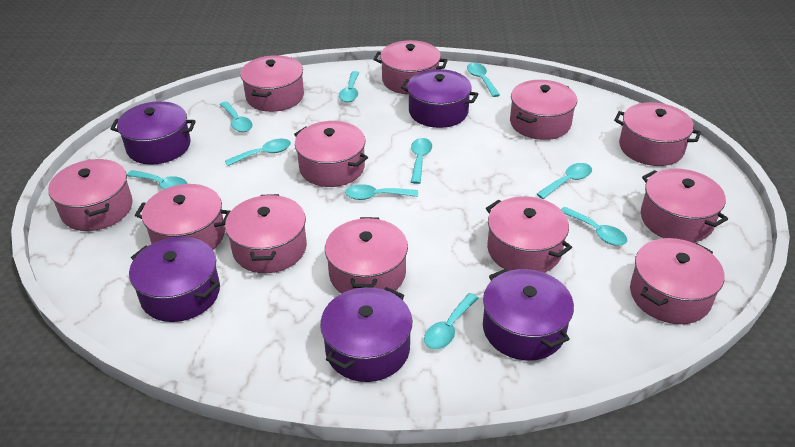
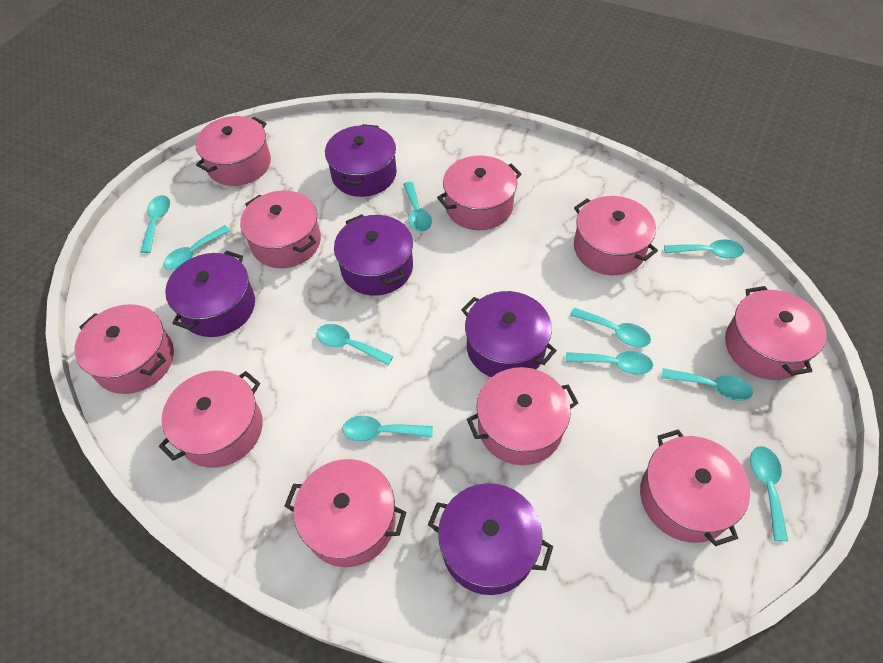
pink pot: 12 -> 10

